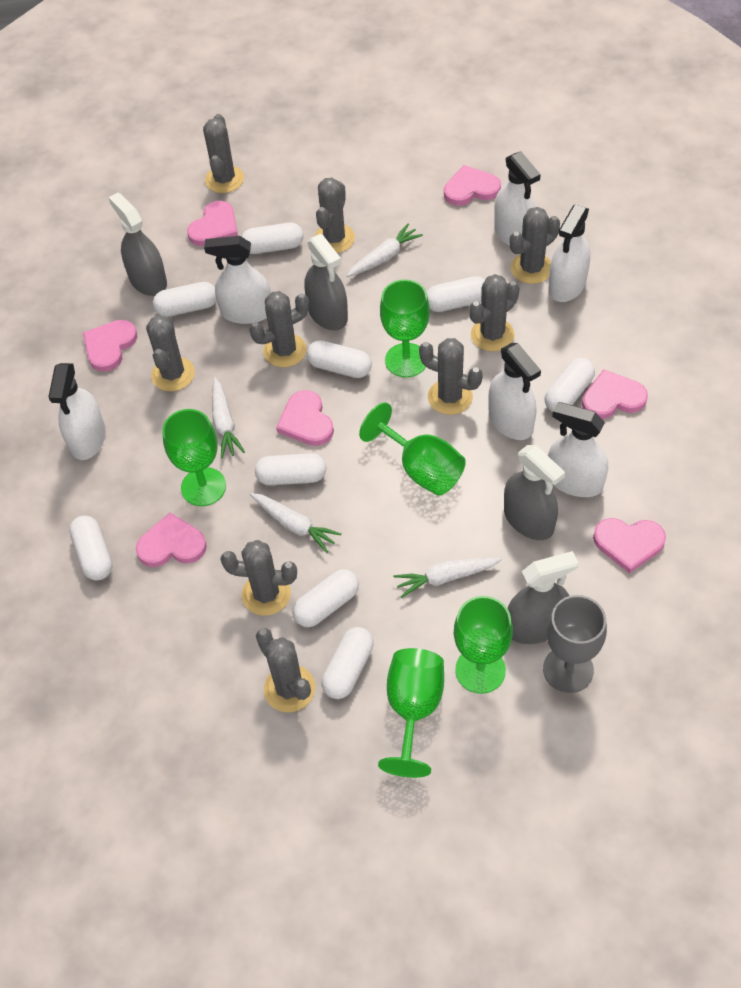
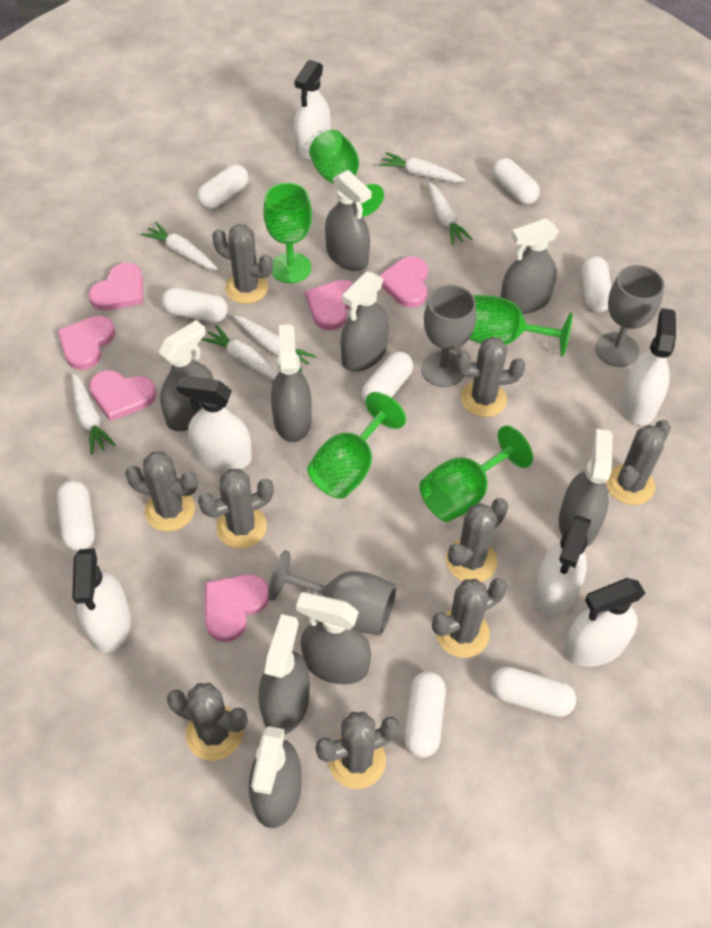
grey goblet: 1 -> 3
grey spray bottle: 4 -> 9
pink heart: 7 -> 6
white capsule: 9 -> 8
white carrot: 4 -> 6

